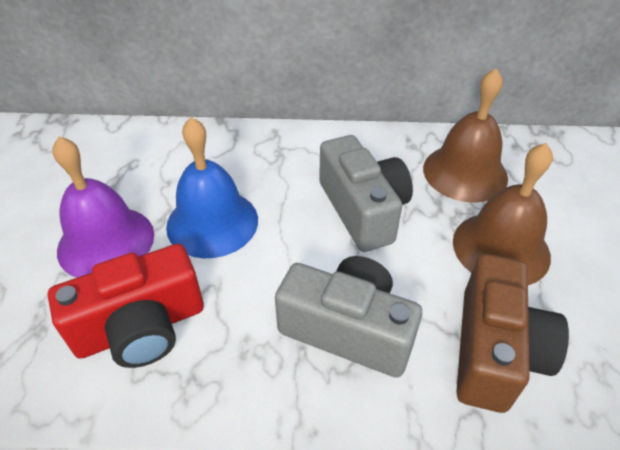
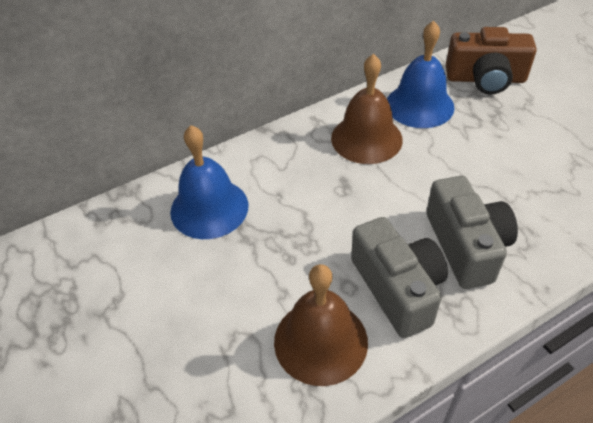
blue bell: 1 -> 2
purple bell: 1 -> 0
red camera: 1 -> 0

